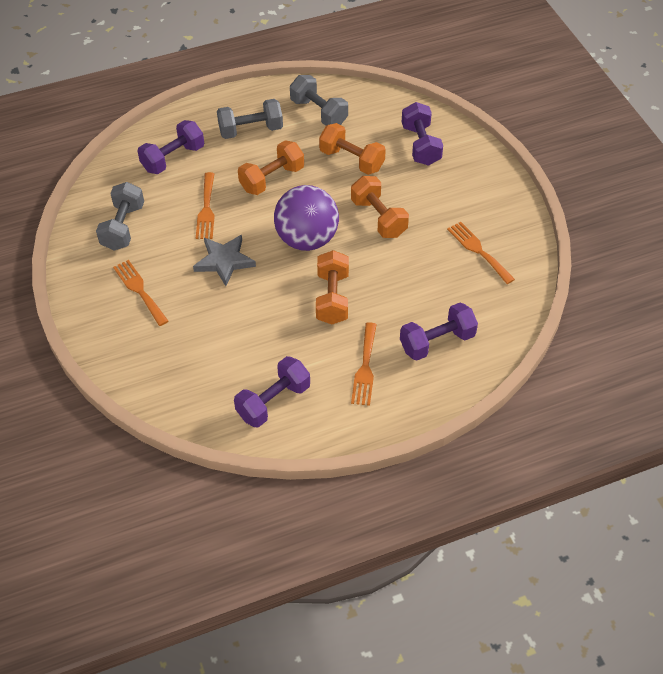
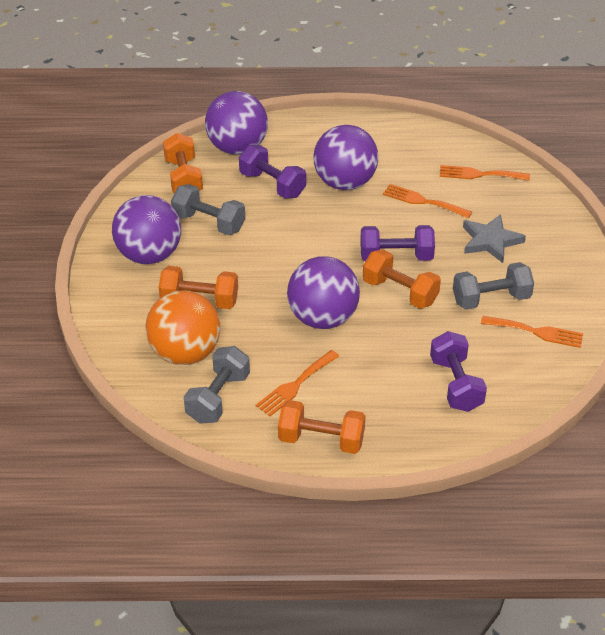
orange ball: 0 -> 1
purple ball: 1 -> 4
purple dumbbell: 4 -> 3

